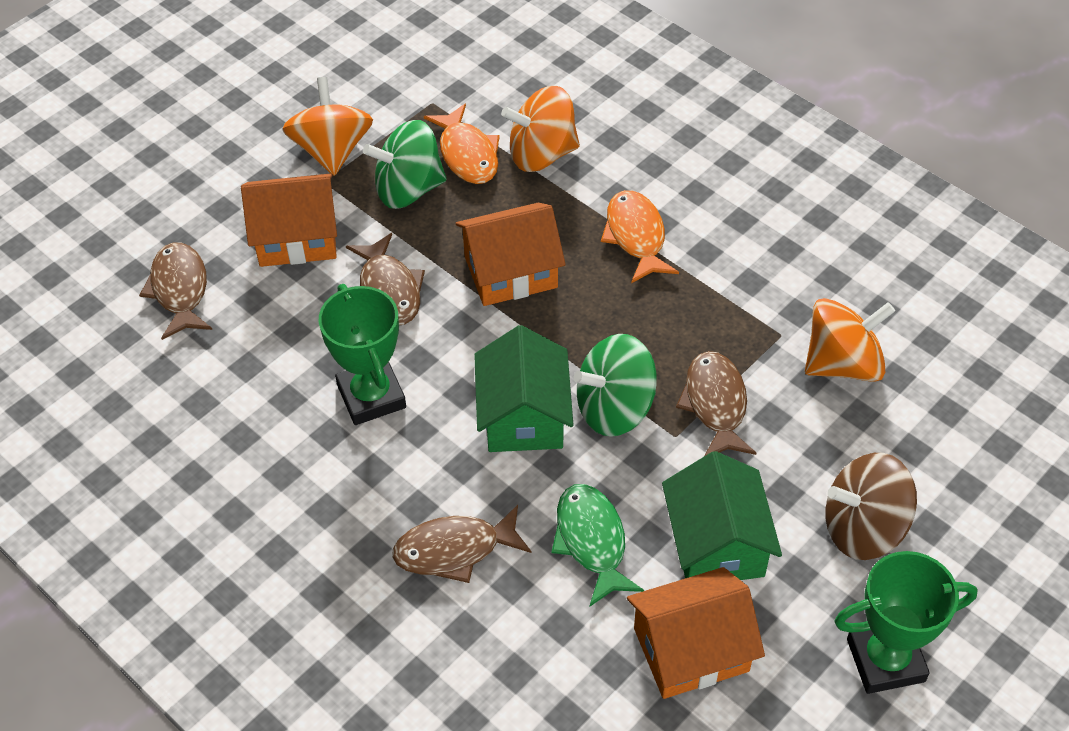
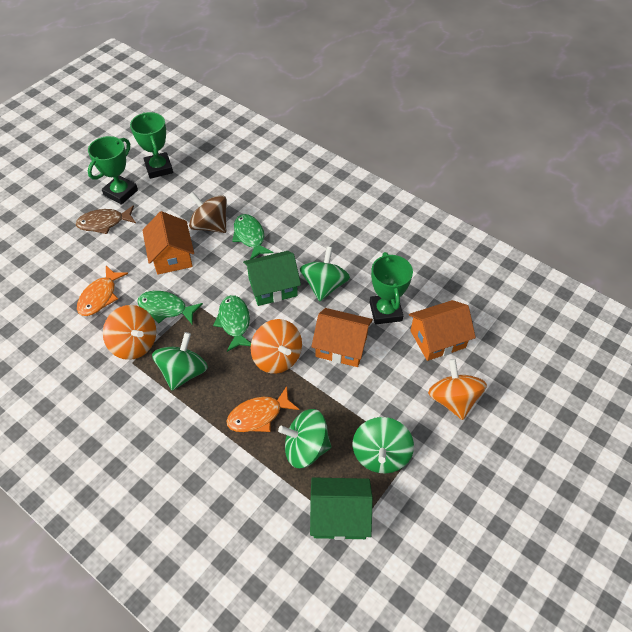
brown fish: 4 -> 1
green fish: 1 -> 3
green spinning top: 2 -> 4
green trophy: 2 -> 3

